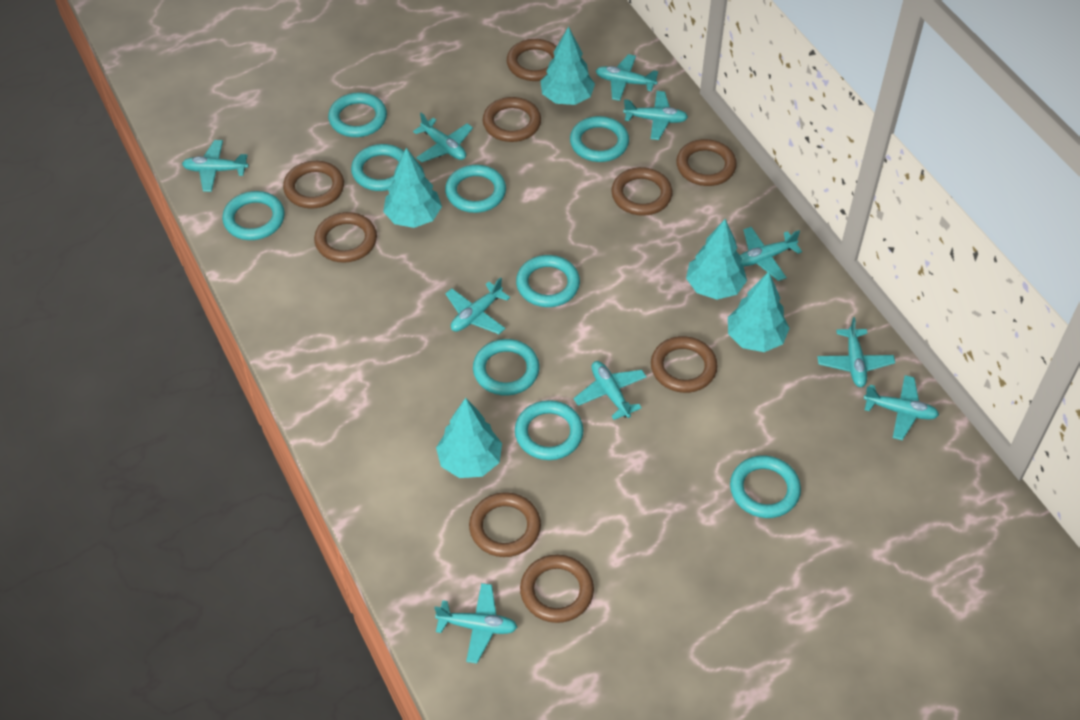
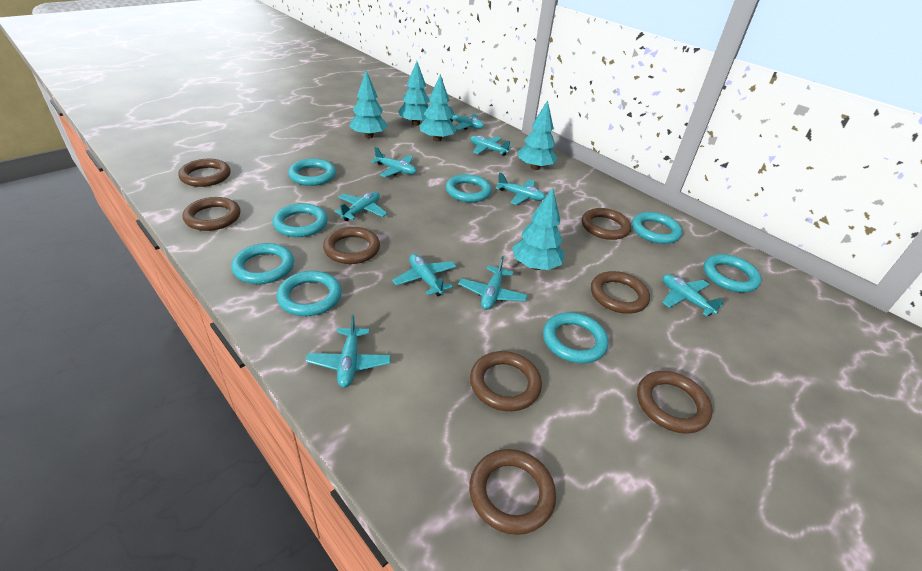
brown ring: 9 -> 8
turquoise plane: 10 -> 9
turquoise ring: 9 -> 8

